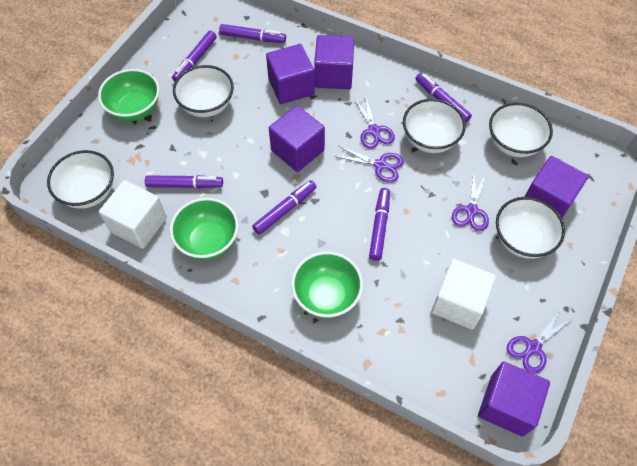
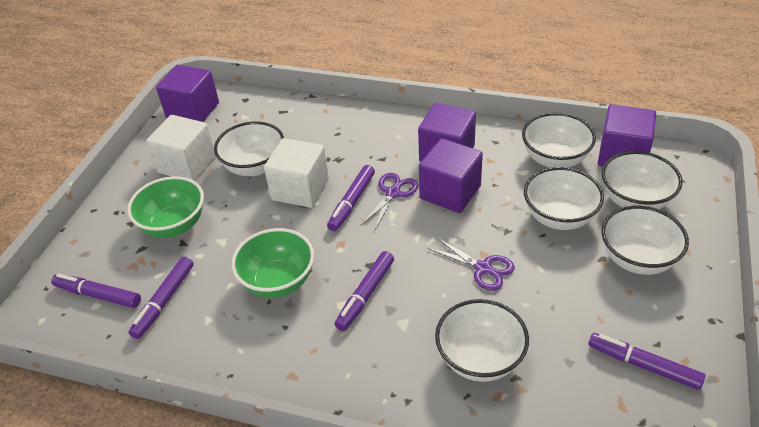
green bowl: 3 -> 2
purple cube: 5 -> 4
purple marker: 6 -> 5
purple scissors: 4 -> 2
white bowl: 5 -> 6

